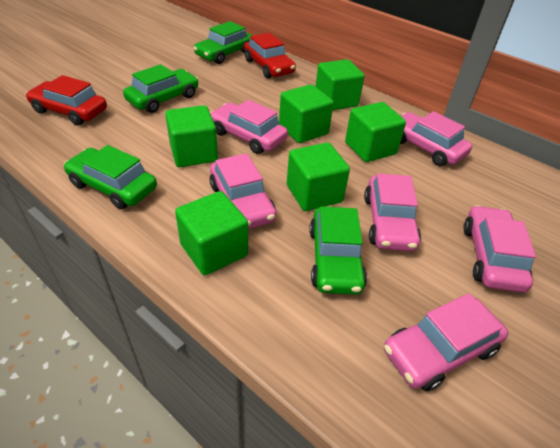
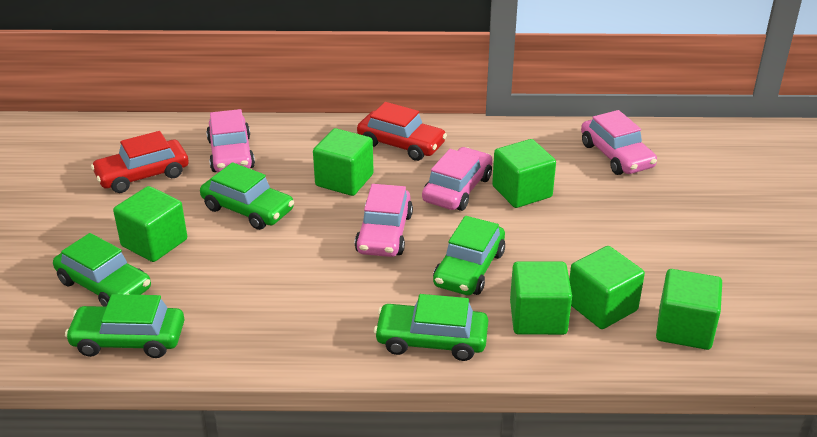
green car: 4 -> 5
pink car: 6 -> 4

